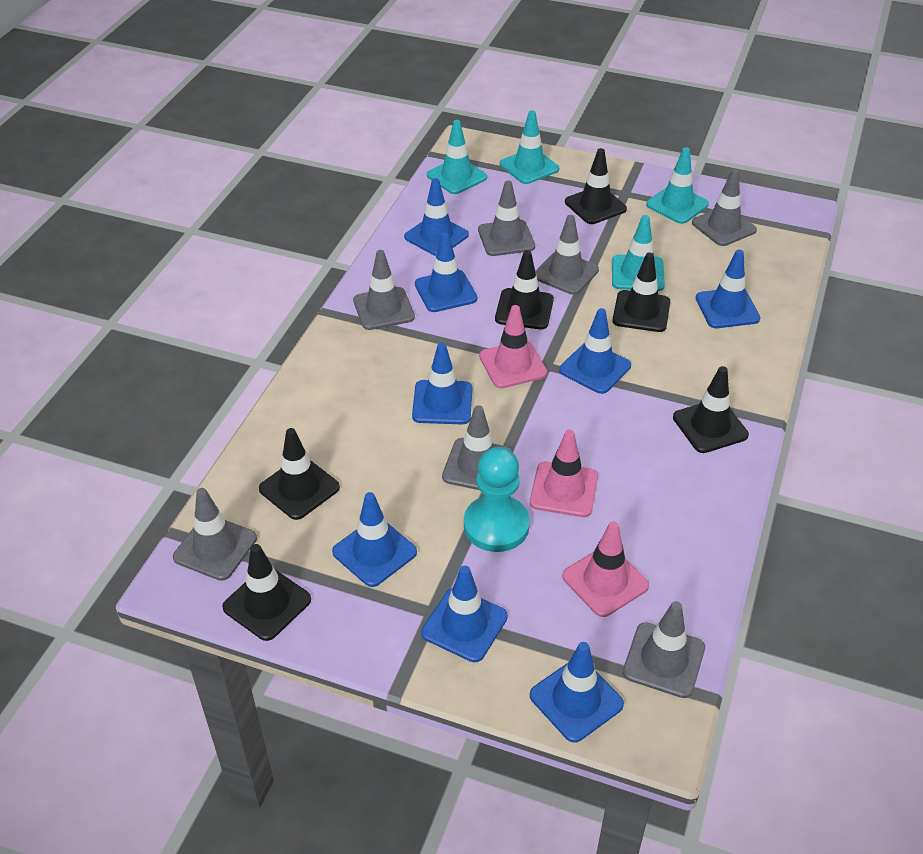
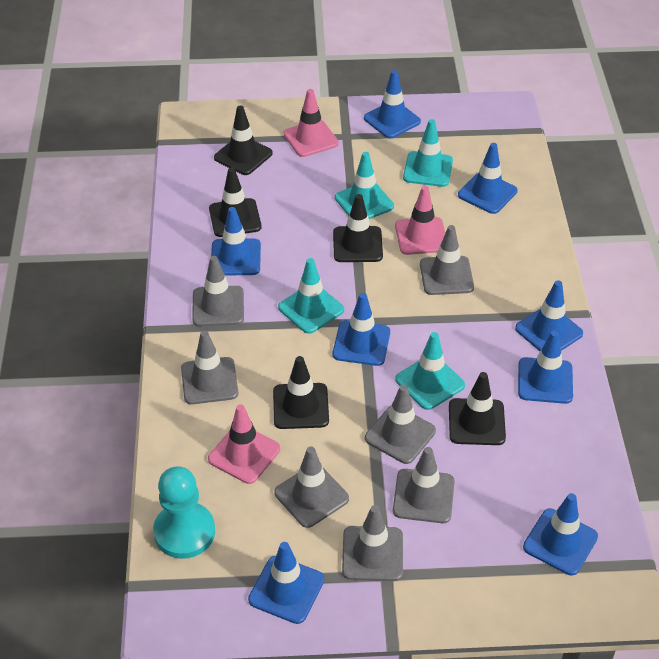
black traffic cone: 6 -> 5

